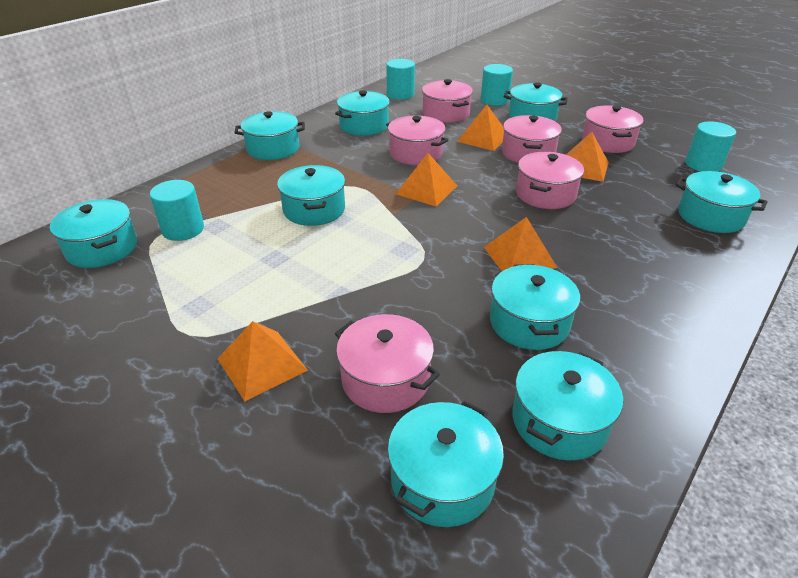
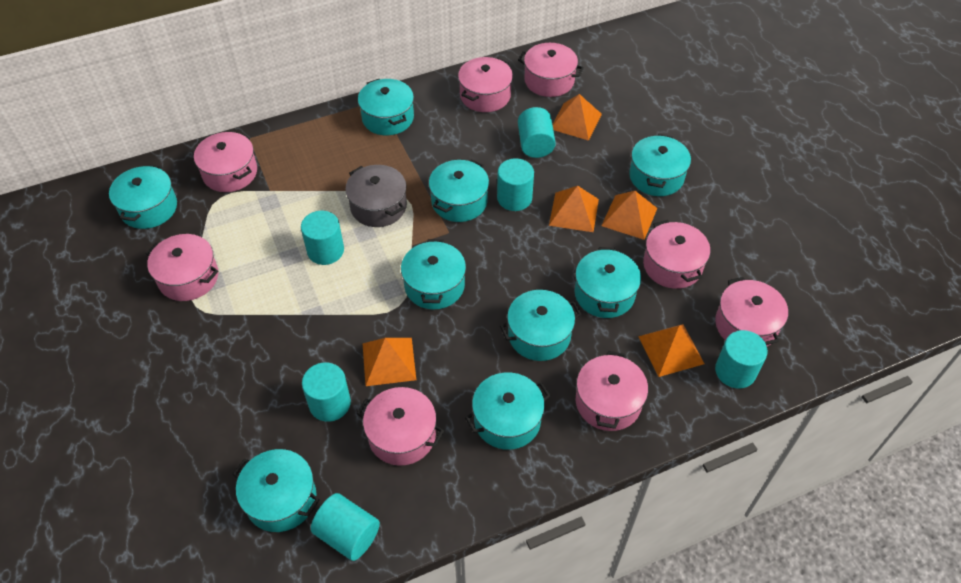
grey pot: 0 -> 1
pink pot: 6 -> 8
turquoise cylinder: 4 -> 6

